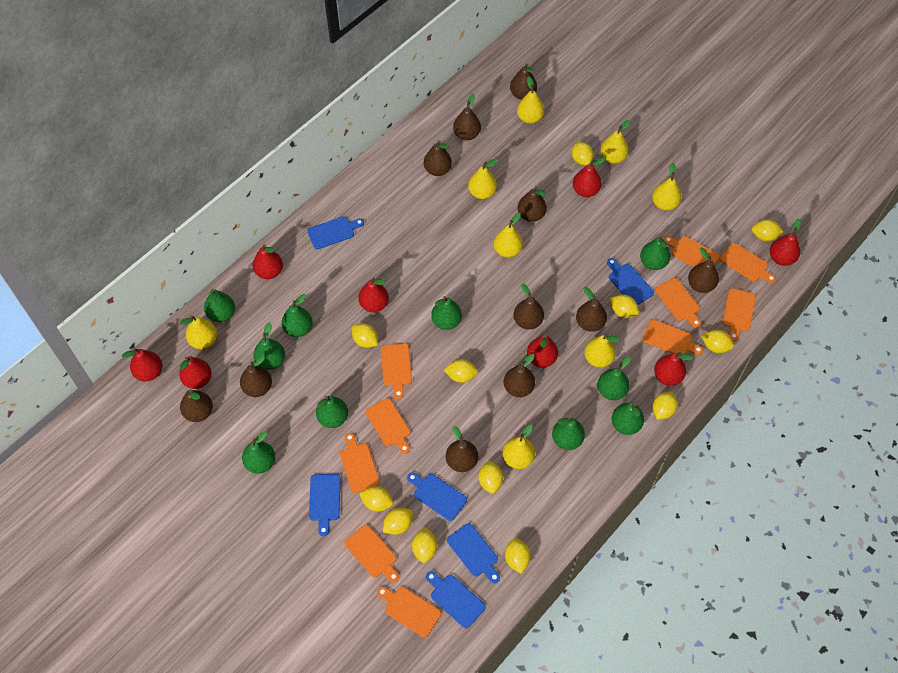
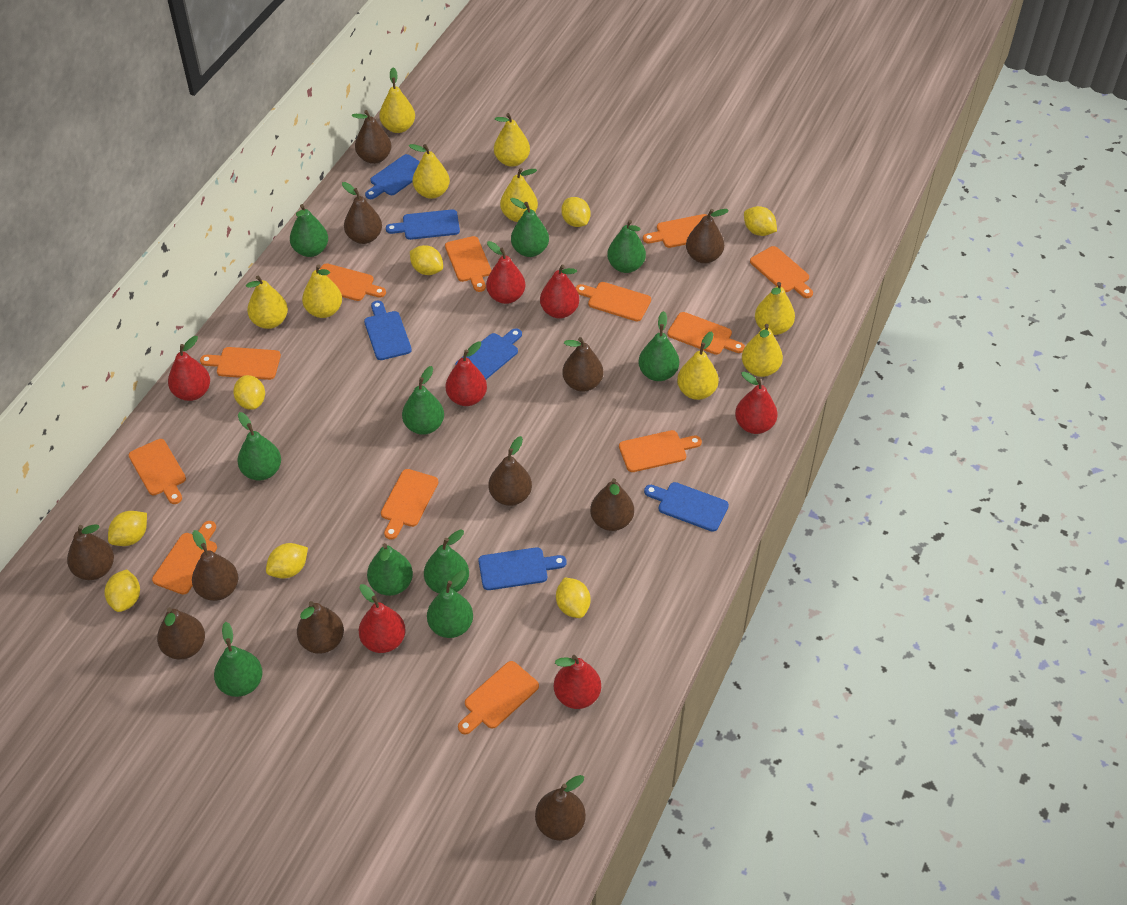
orange cutting board: 10 -> 12
red pear: 8 -> 7
yellow lemon: 12 -> 8
yellow pear: 8 -> 9

